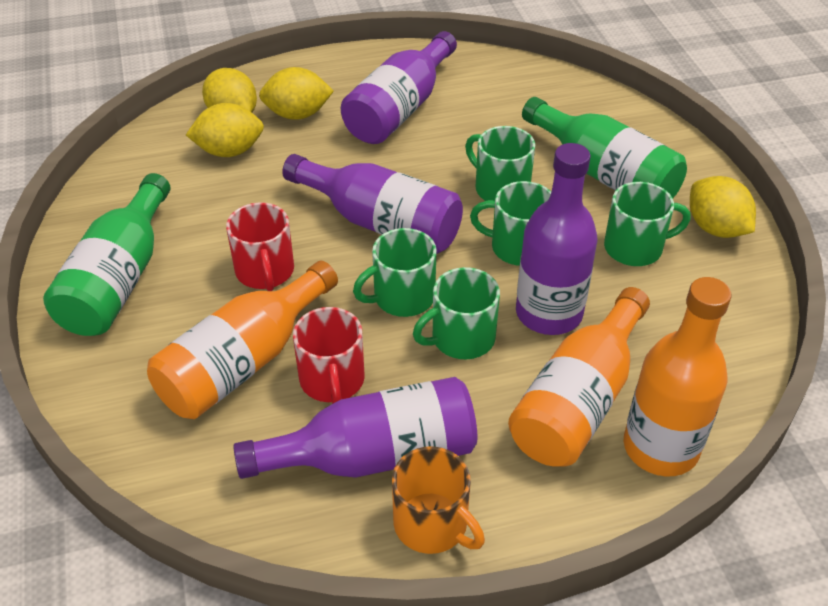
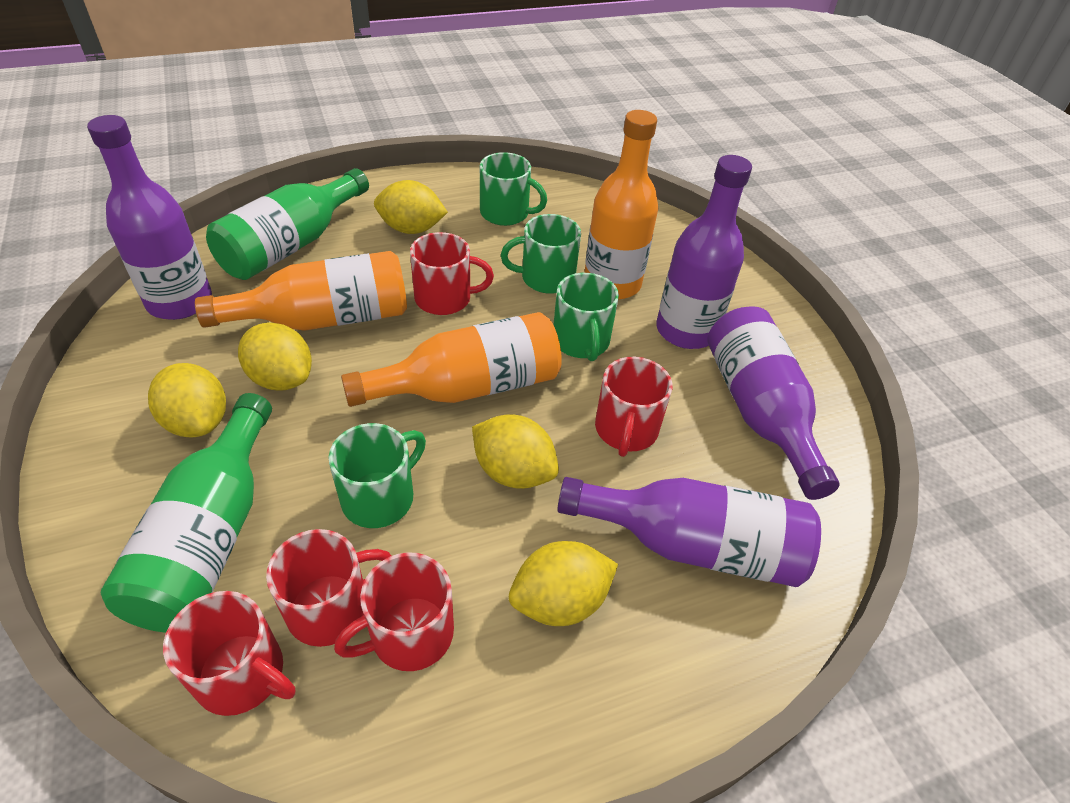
green mug: 5 -> 4
orange mug: 1 -> 0
red mug: 2 -> 5
yellow lemon: 4 -> 5

